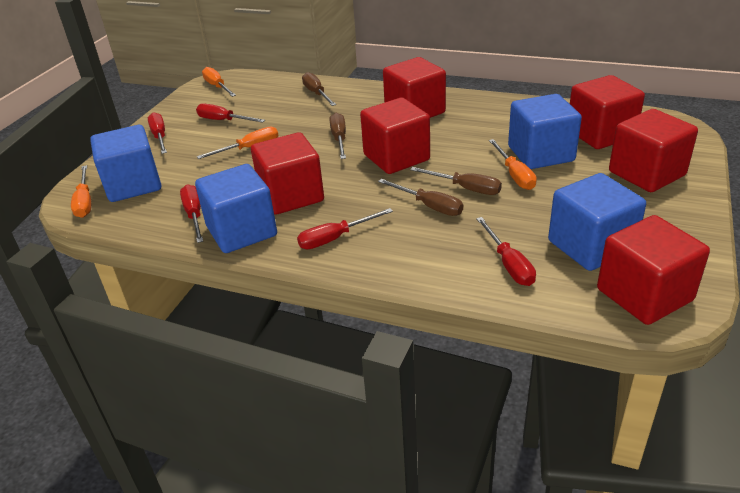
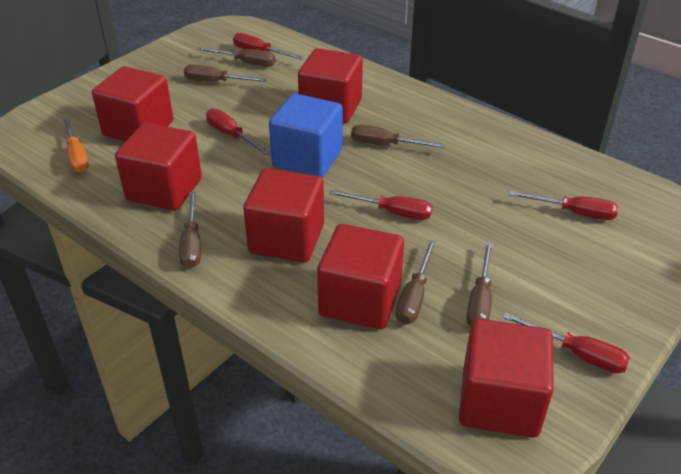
blue cube: 4 -> 1
brown screwdriver: 4 -> 6
orange screwdriver: 4 -> 1

